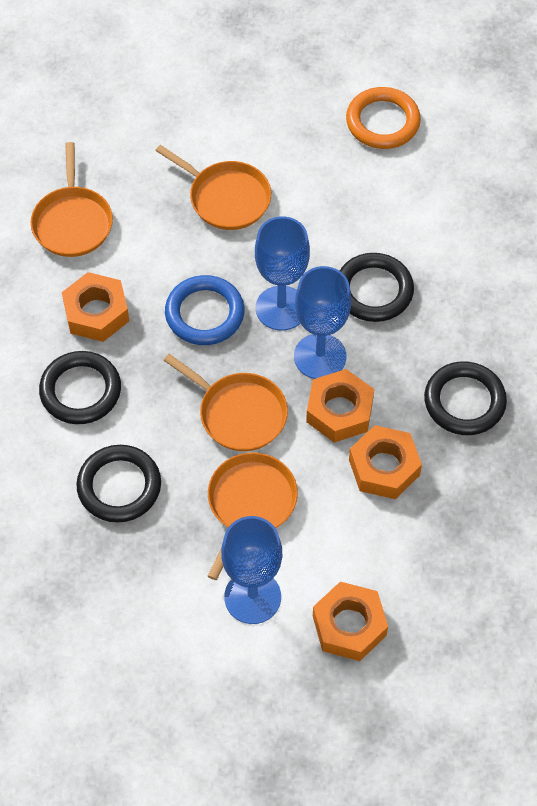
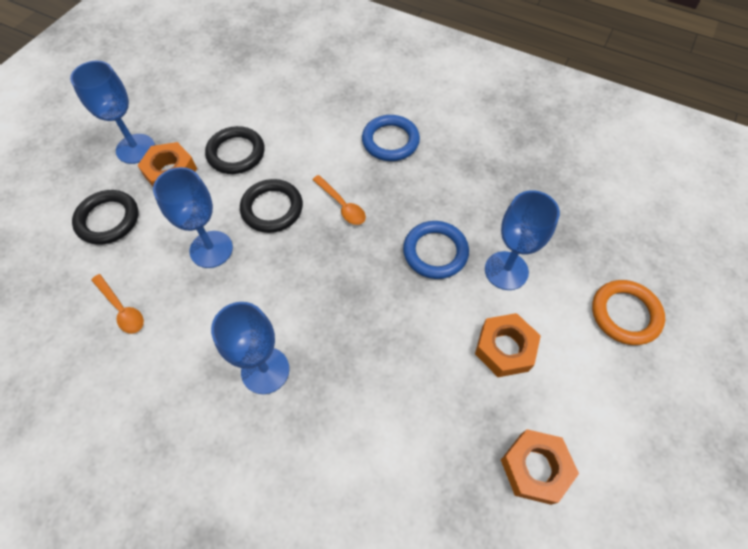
black ring: 4 -> 3
blue goblet: 3 -> 4
blue ring: 1 -> 2
orange nut: 4 -> 3
orange pan: 4 -> 0
orange spoon: 0 -> 2

